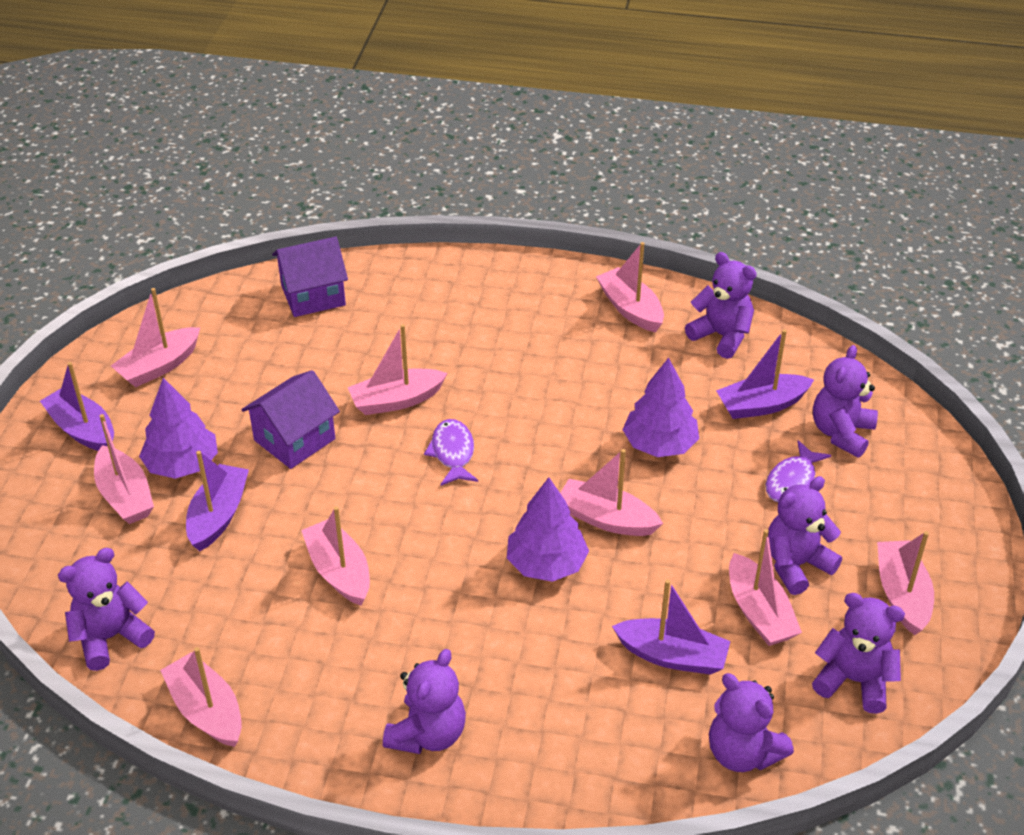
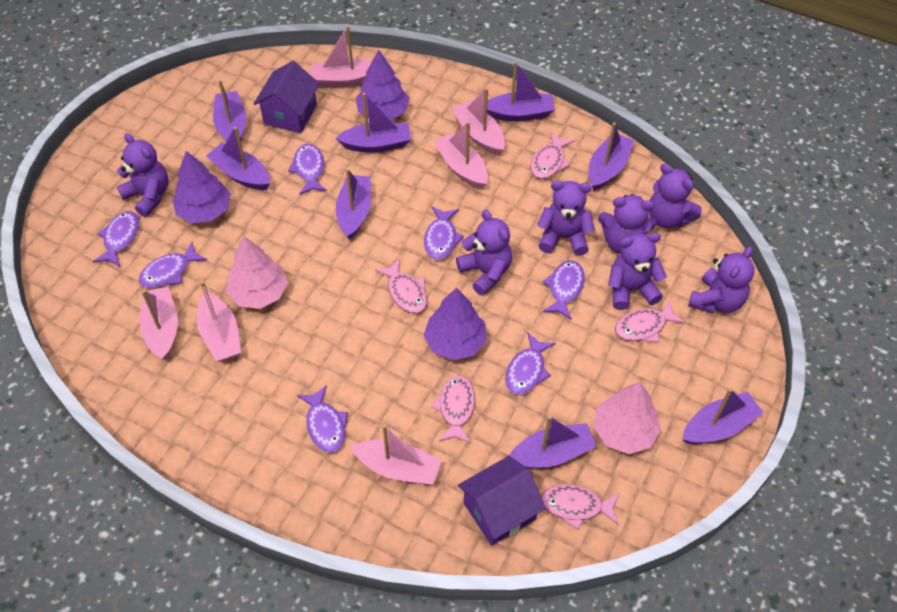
pink boat: 9 -> 6
pink fish: 0 -> 5
pink tree: 0 -> 2
purple boat: 4 -> 8
purple fish: 2 -> 7

